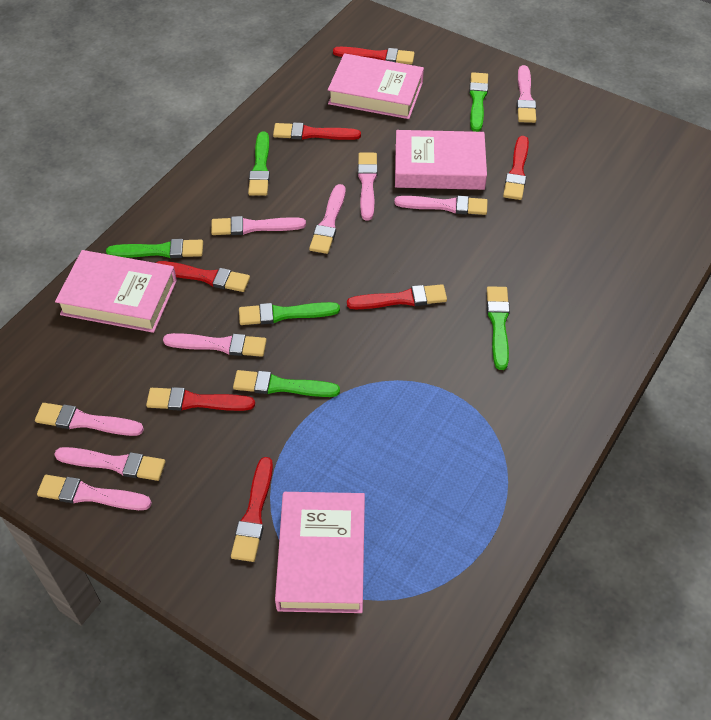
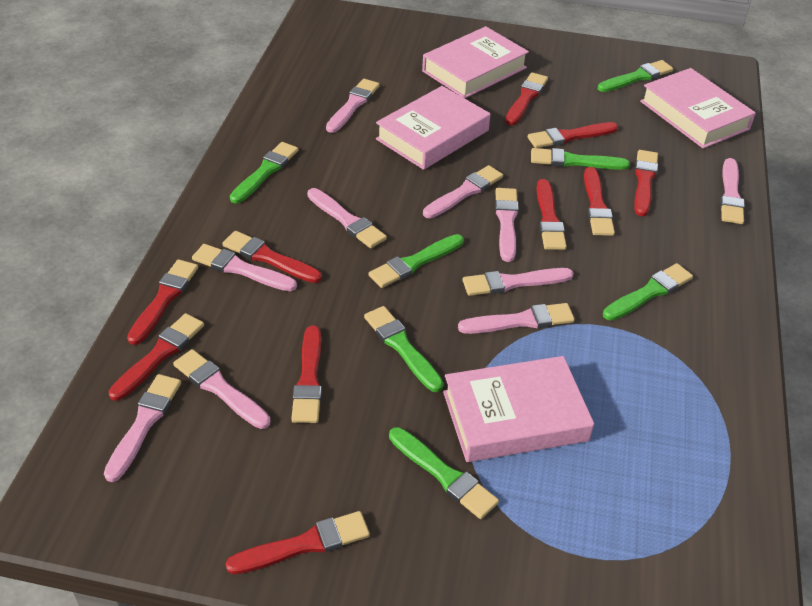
green brush: 6 -> 7
pink brush: 9 -> 10
red brush: 7 -> 10

